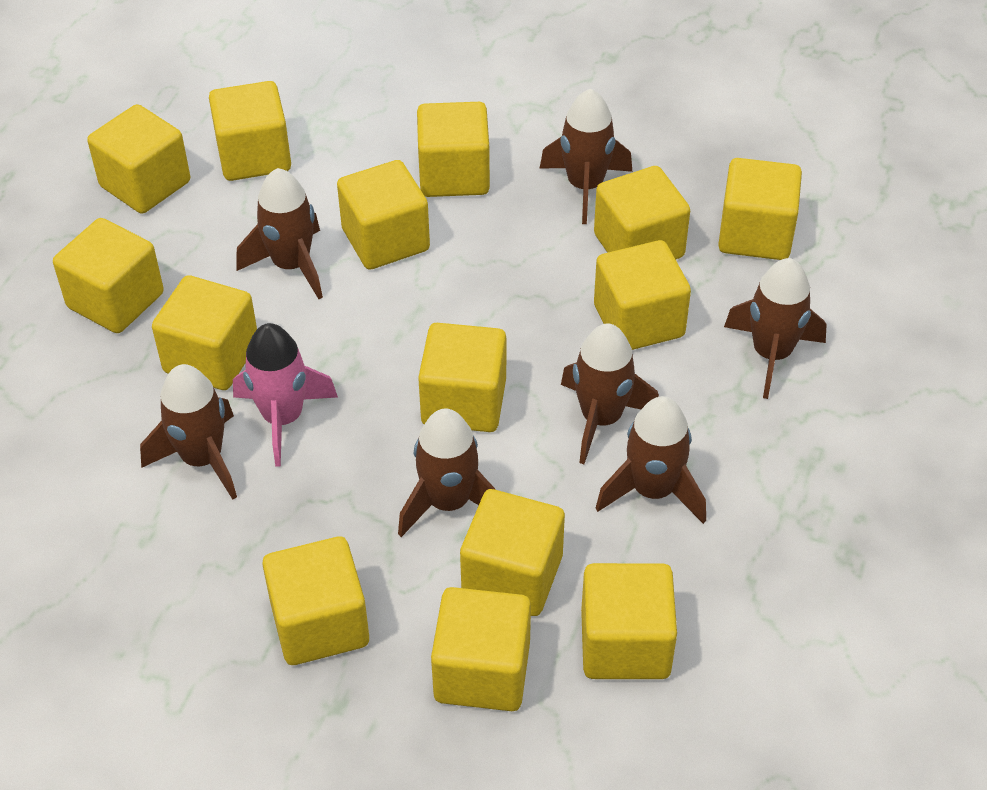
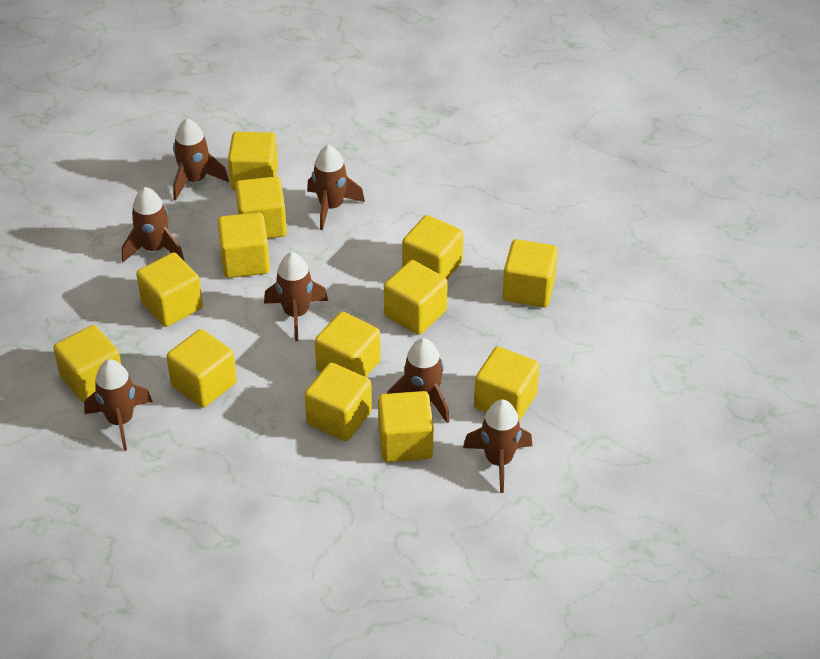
pink rocket: 1 -> 0
yellow cube: 14 -> 13

